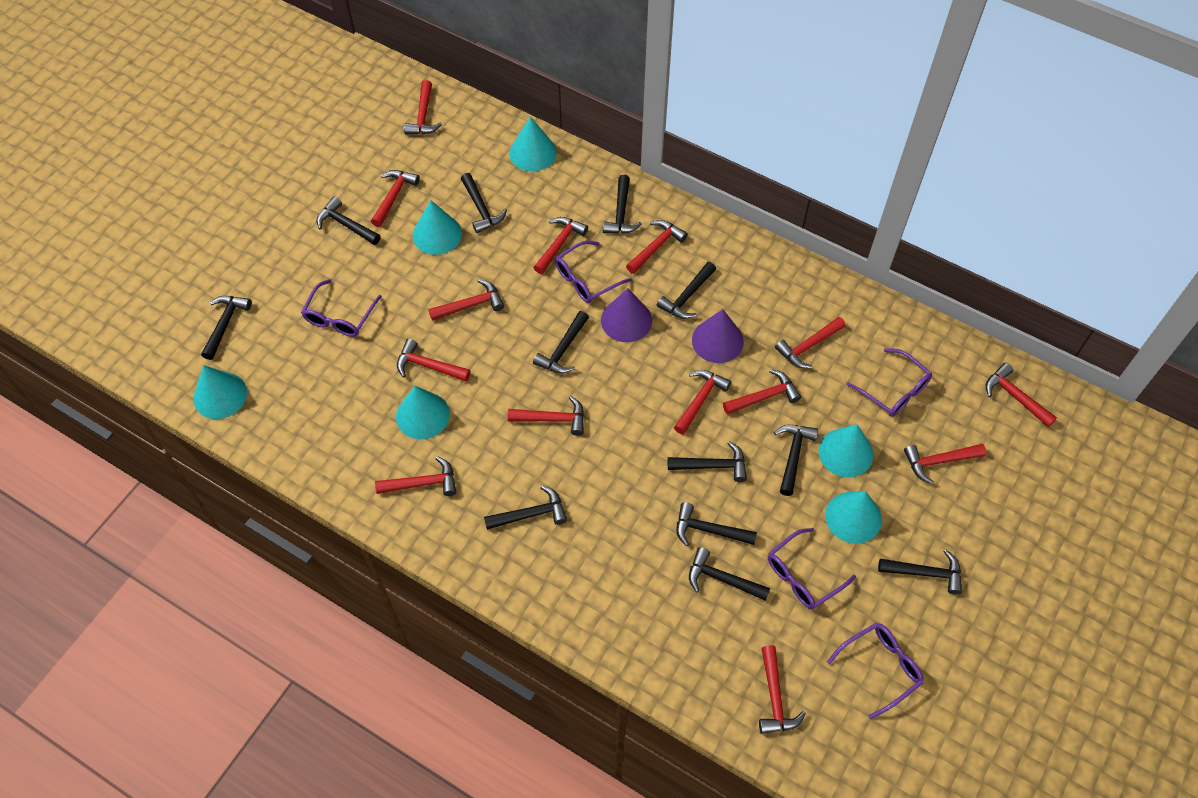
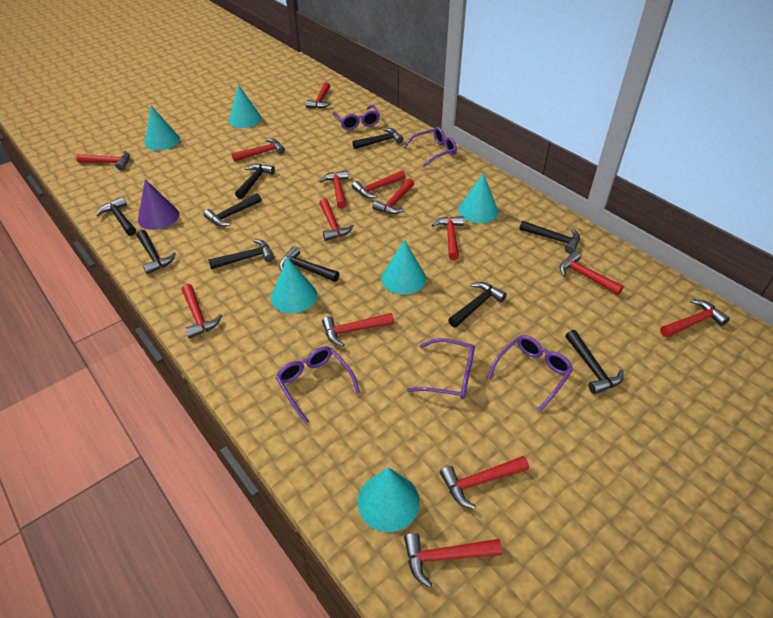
black hammer: 12 -> 10
purple cone: 2 -> 1

